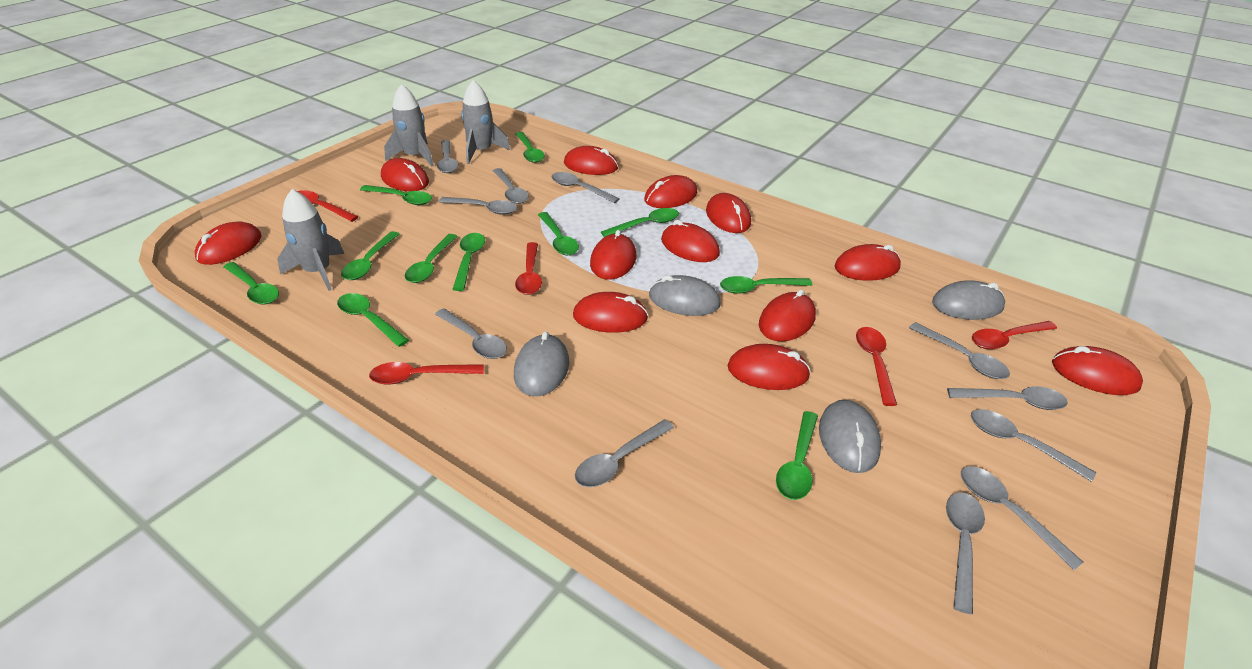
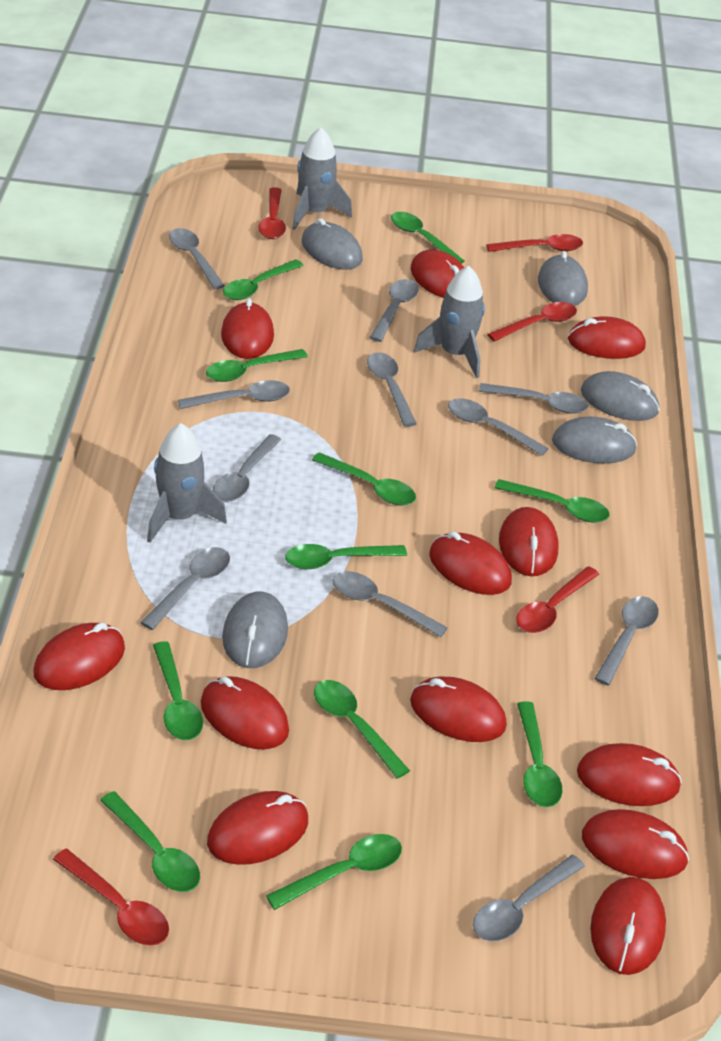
grey mouse: 4 -> 5

